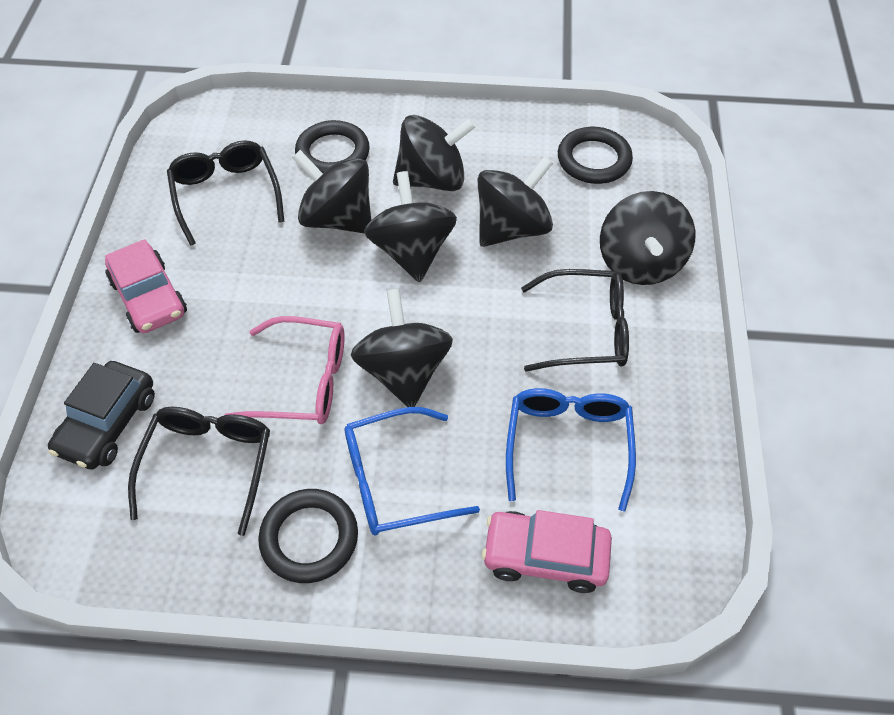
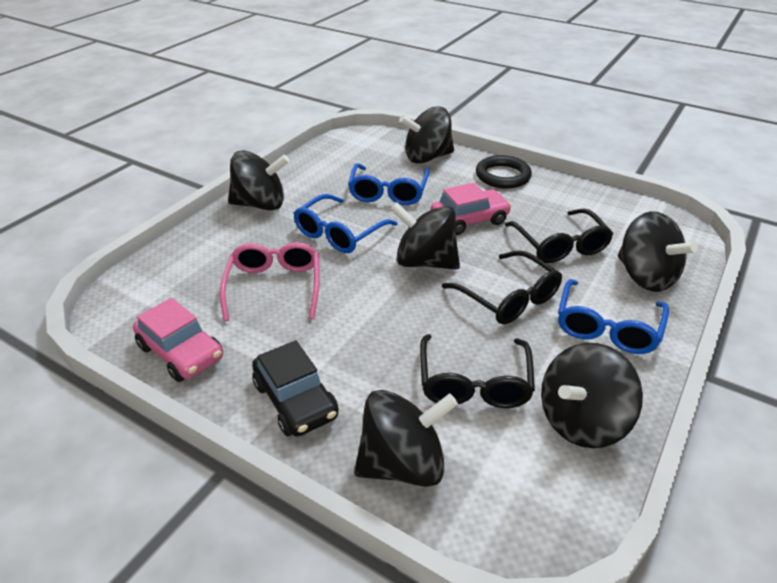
black ring: 3 -> 1
blue glasses: 2 -> 3

